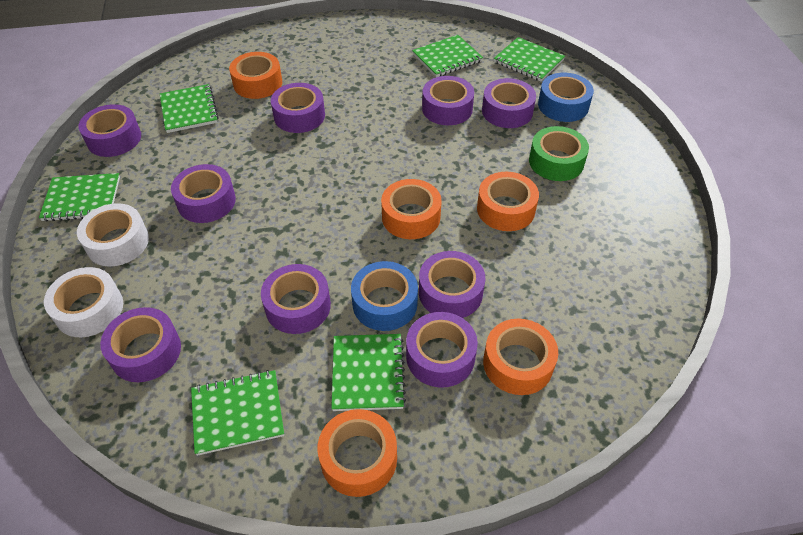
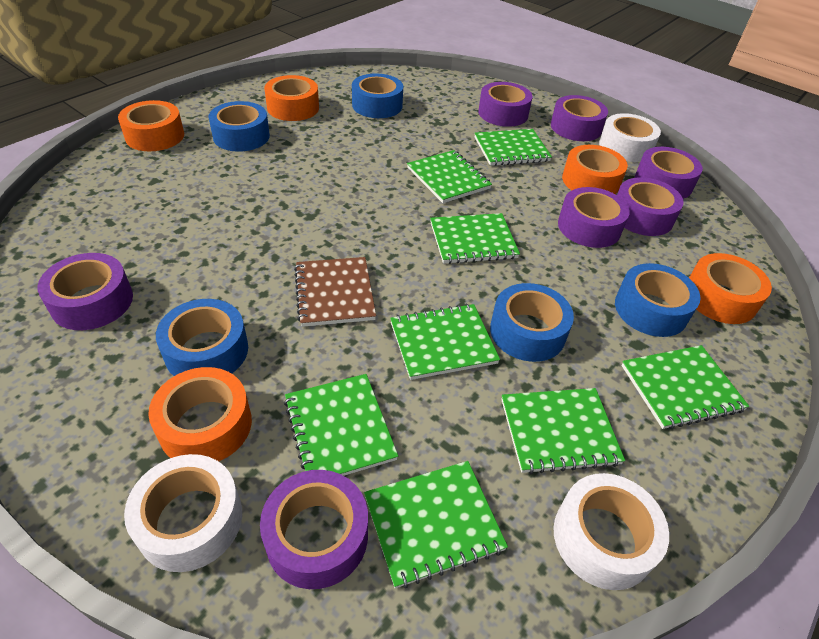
blue tape: 2 -> 5
brown notebook: 0 -> 1
green notebook: 6 -> 8
green tape: 1 -> 0
purple tape: 9 -> 7
white tape: 2 -> 3

